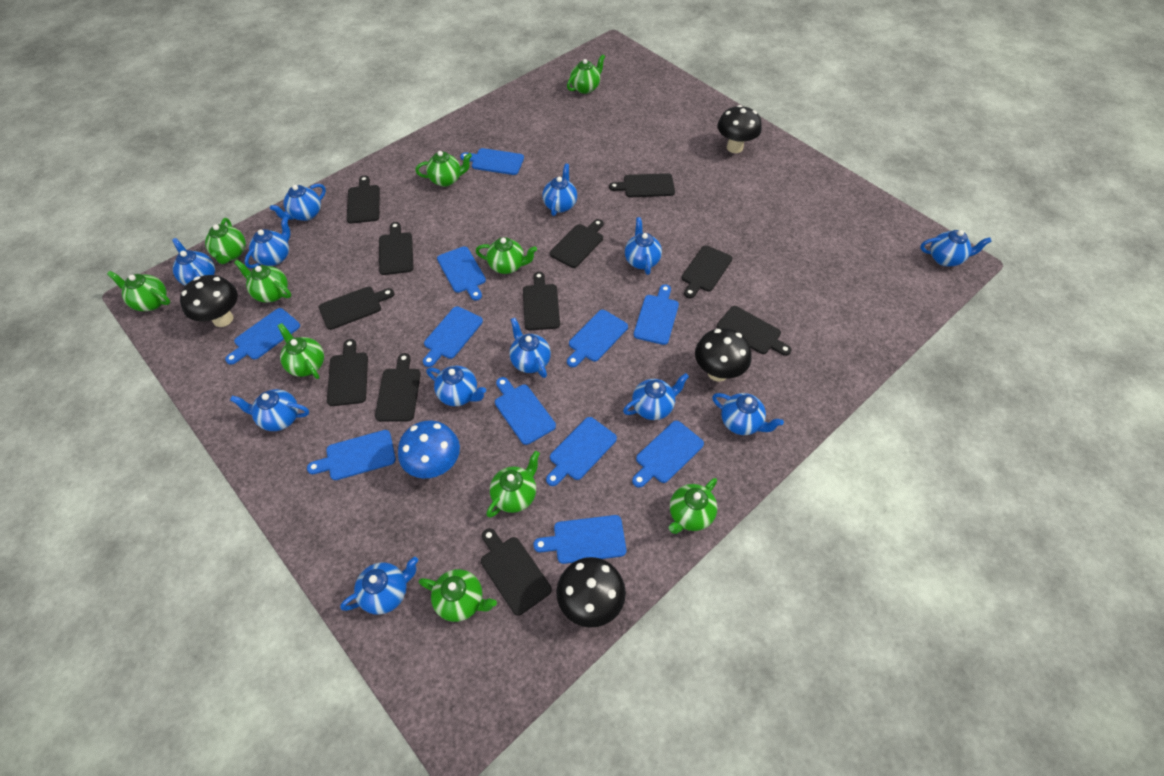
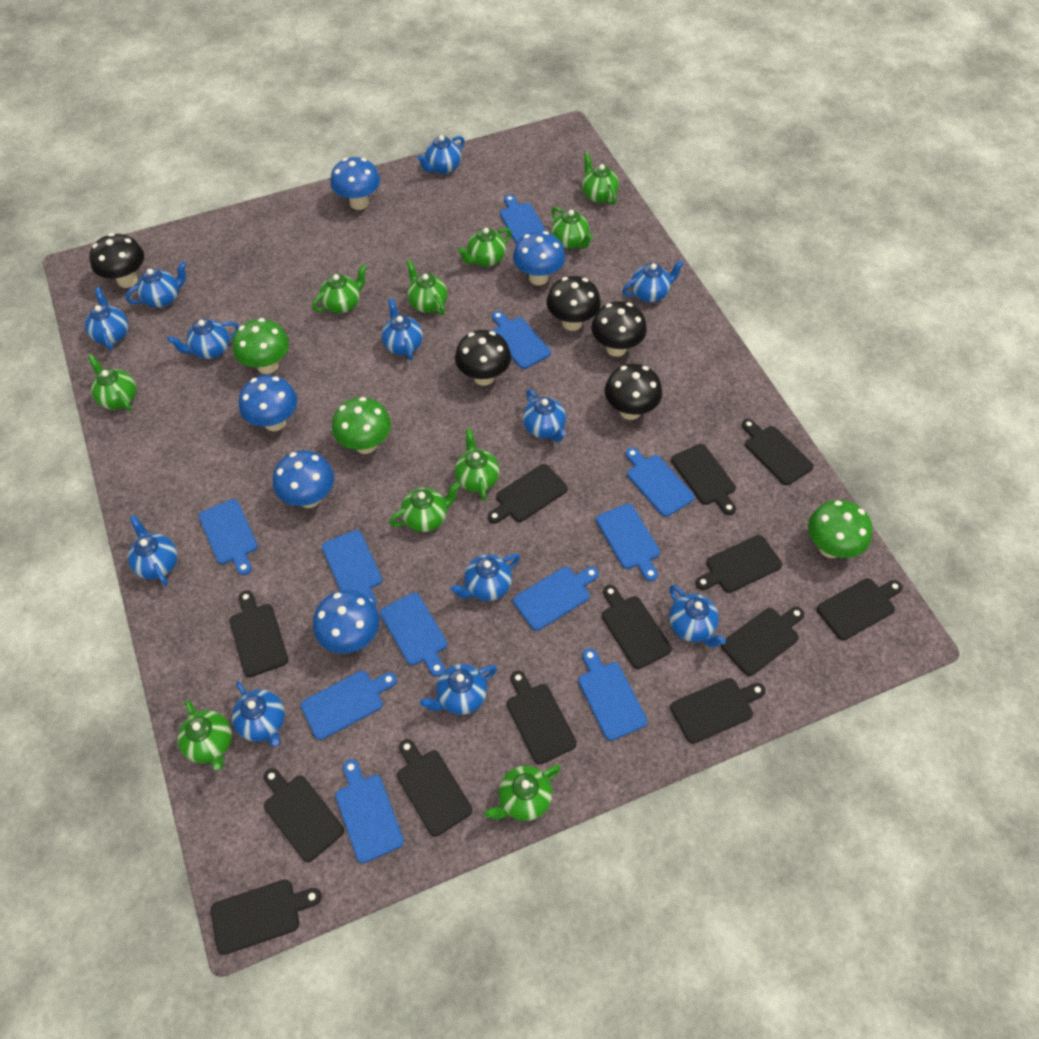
black cutting board: 11 -> 13
black mushroom: 4 -> 5
blue mushroom: 1 -> 5
green mushroom: 0 -> 3

